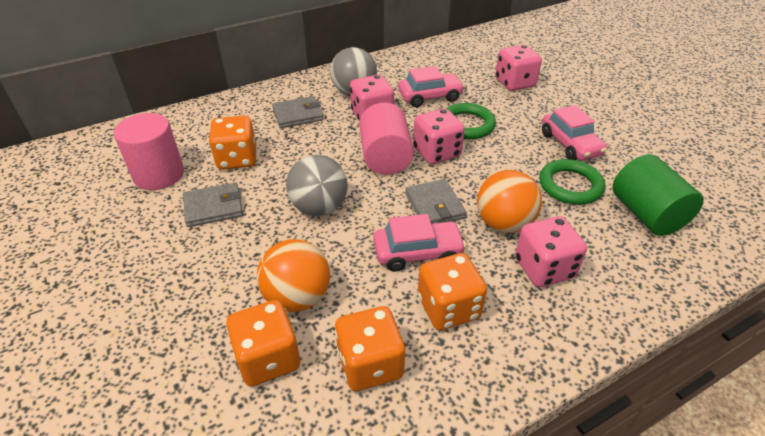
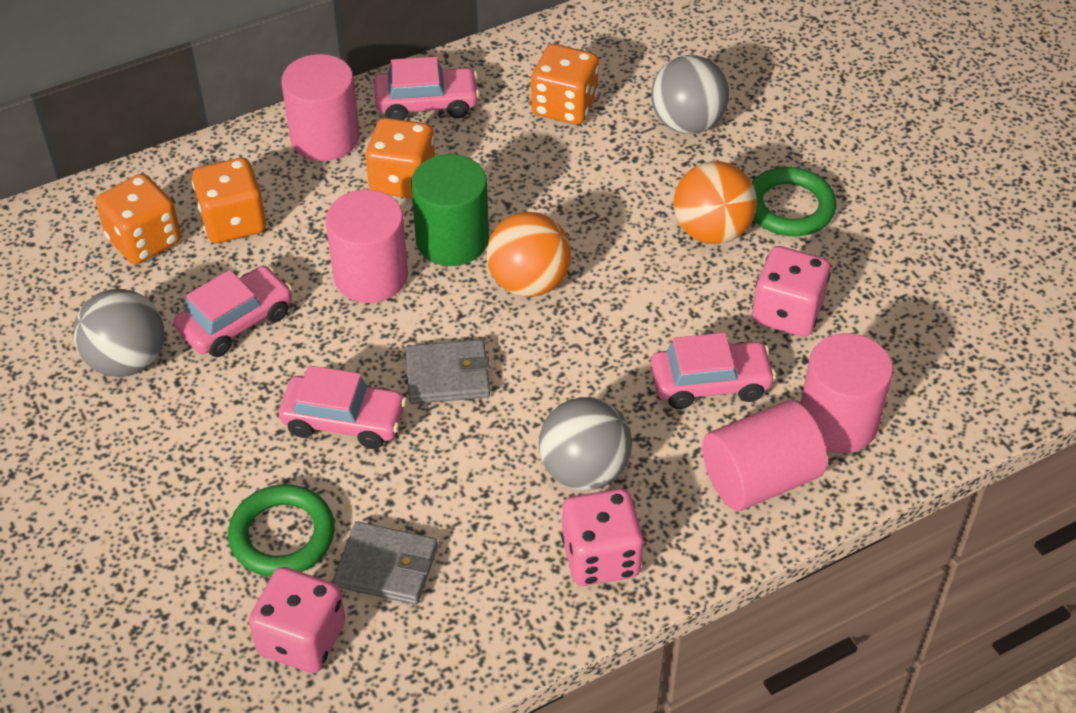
grey ball: 2 -> 3
grey wallet: 3 -> 2
pink car: 3 -> 4
pink cylinder: 2 -> 4
pink dice: 4 -> 3

